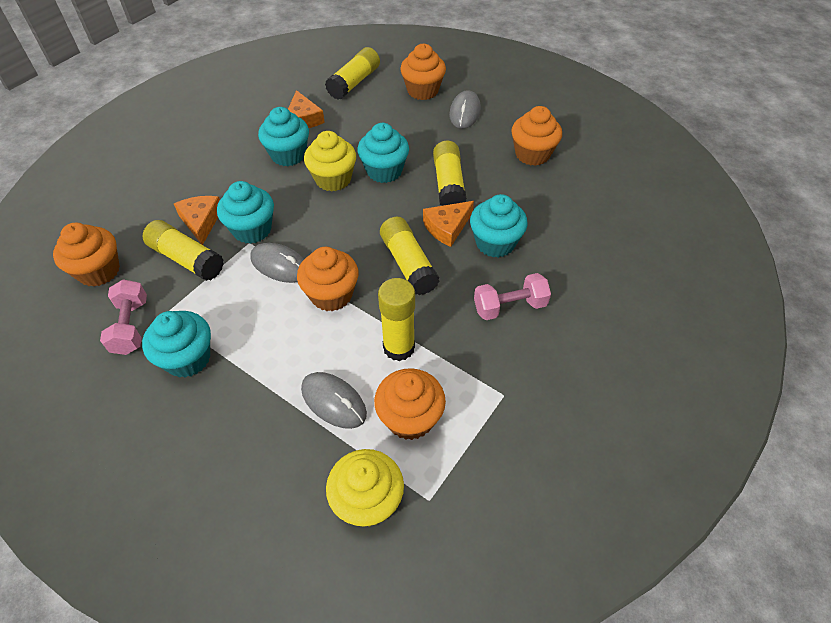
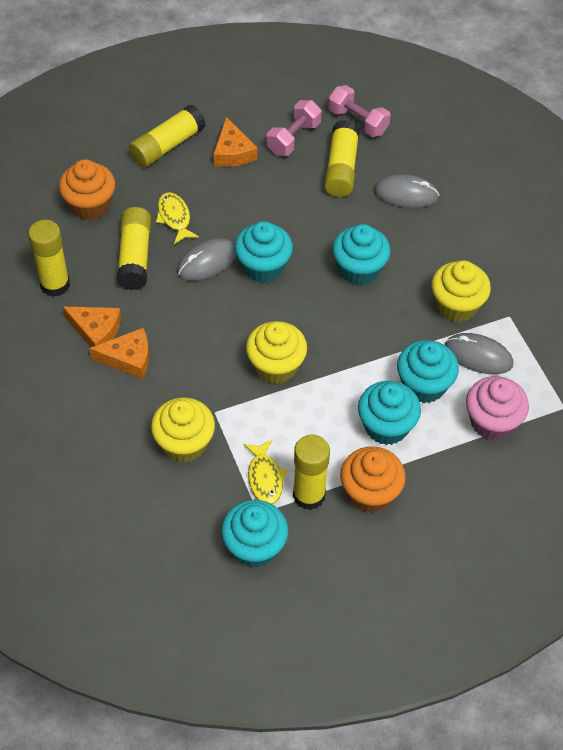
orange cupcake: 5 -> 2
pink cupcake: 0 -> 1
yellow cupcake: 2 -> 3
yellow fish: 0 -> 2

